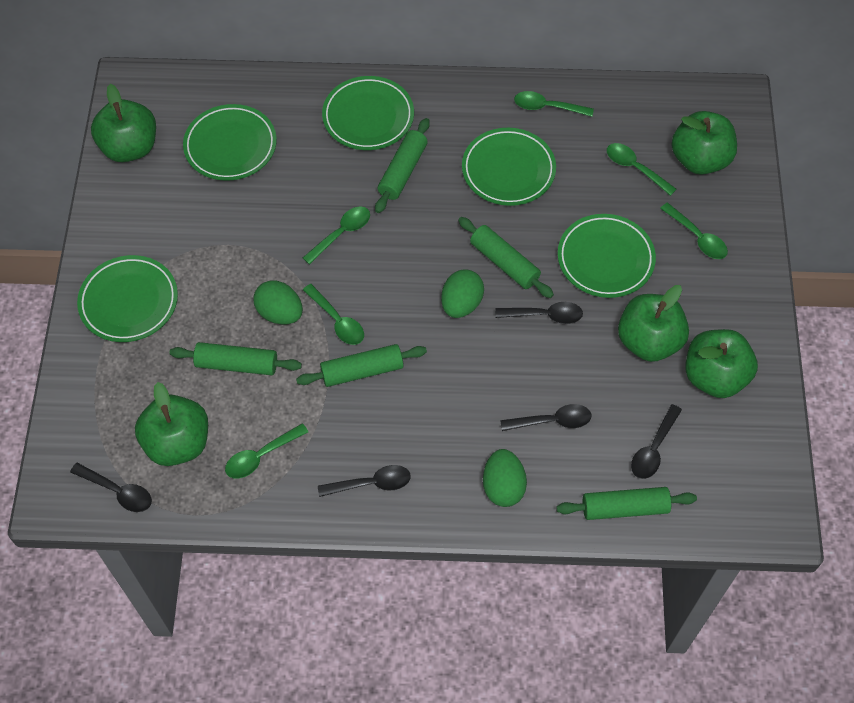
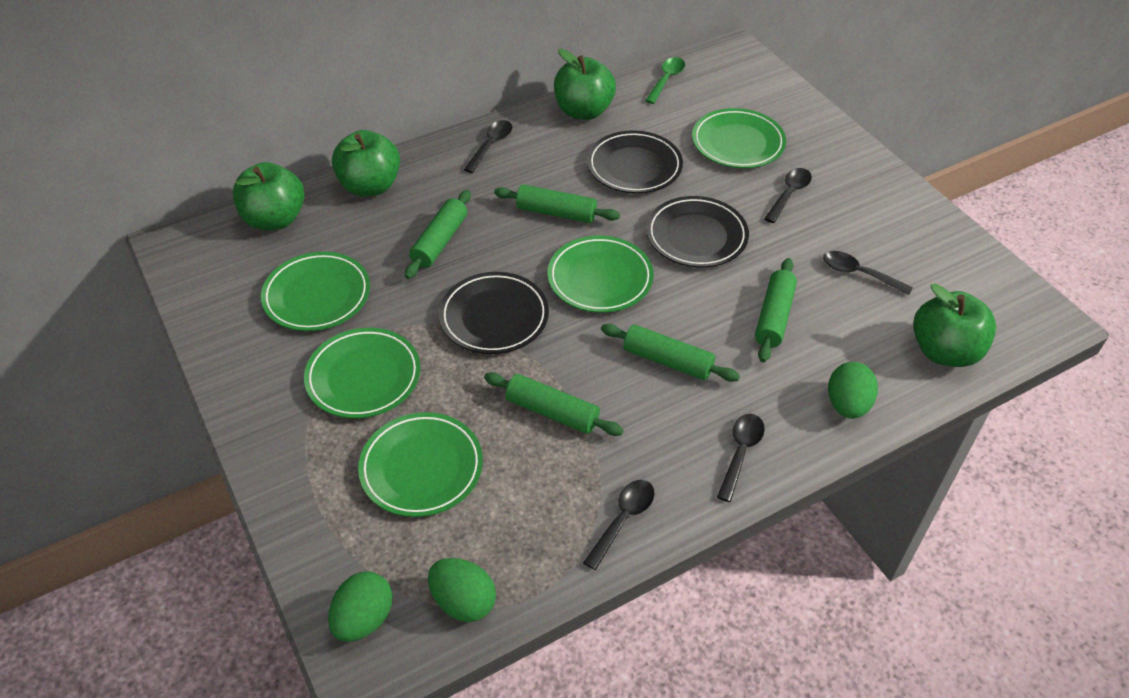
black plate: 0 -> 3
green apple: 5 -> 4
green spoon: 6 -> 1

